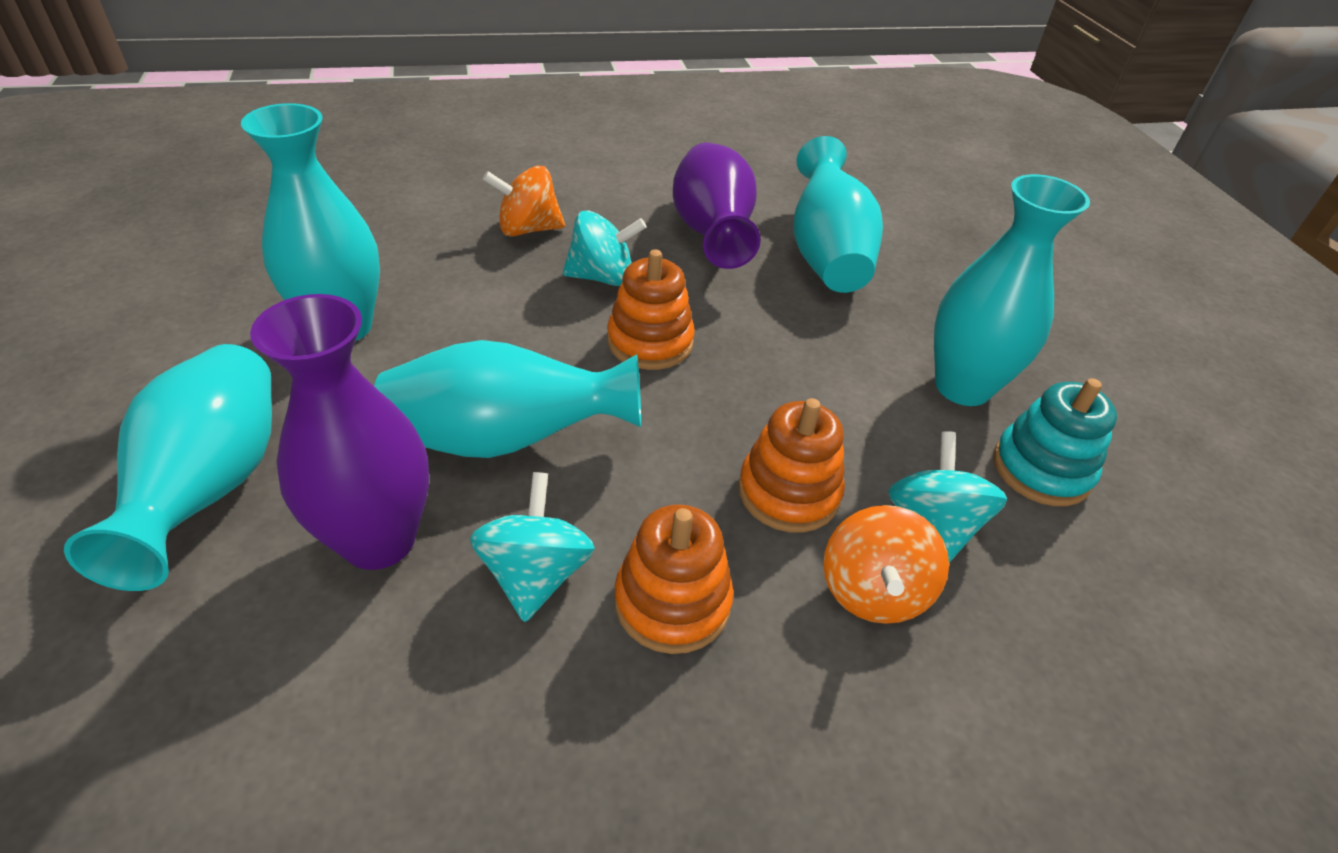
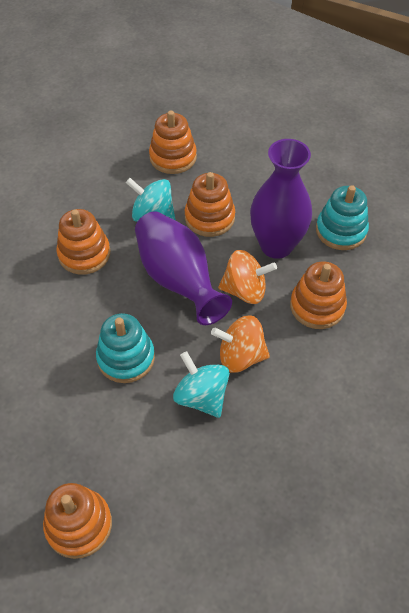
orange stacking toy: 3 -> 5
turquoise spinning top: 3 -> 2
turquoise stacking toy: 1 -> 2
turquoise vase: 5 -> 0

